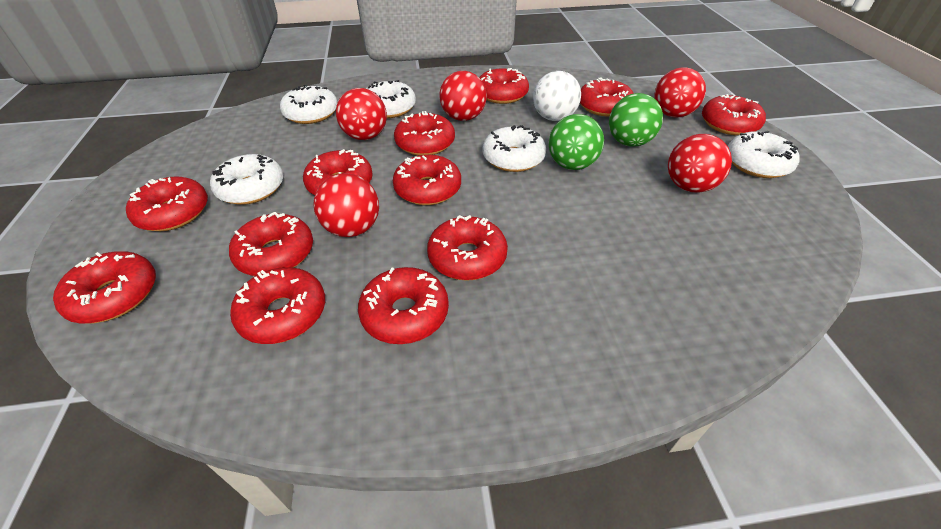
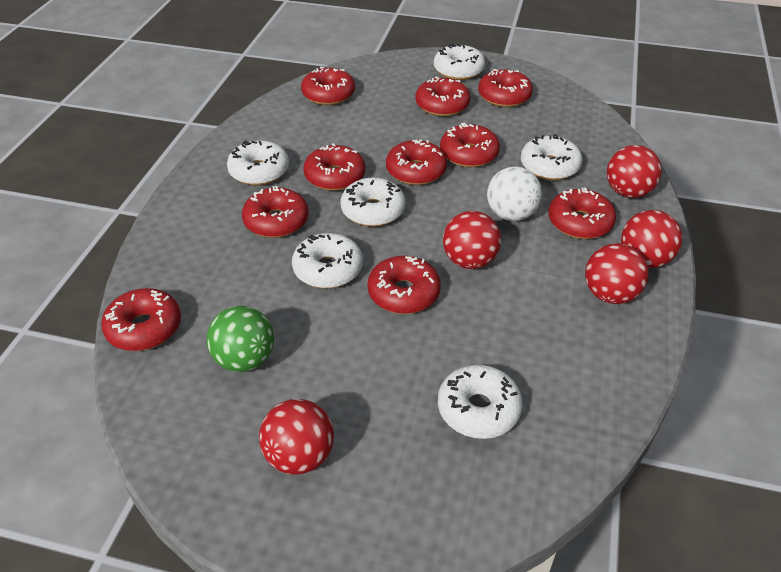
green ball: 2 -> 1
red donut: 12 -> 10
white donut: 5 -> 6

